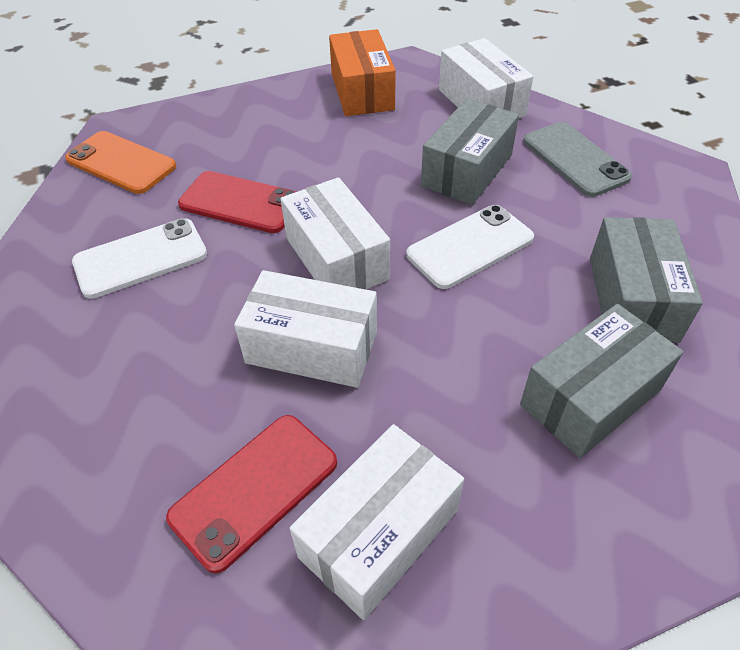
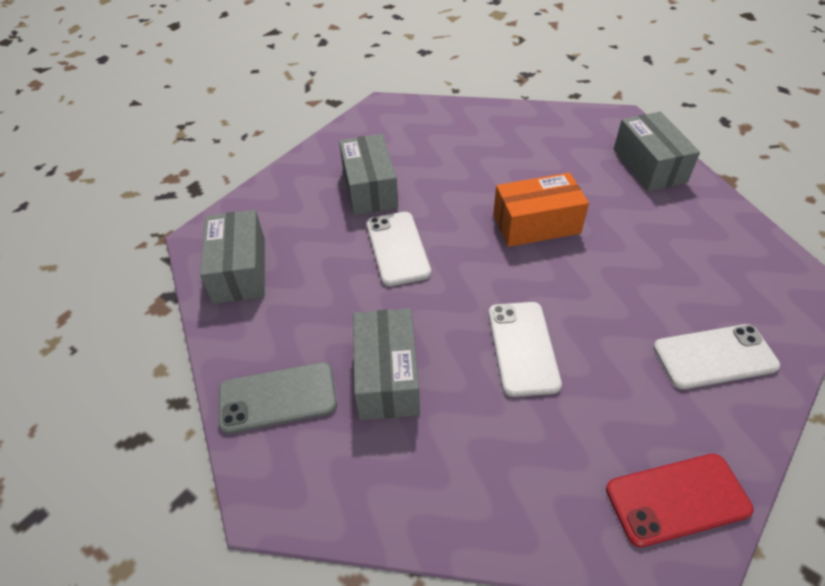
grey box: 3 -> 4
orange phone: 1 -> 0
red phone: 2 -> 1
white box: 4 -> 0
white phone: 2 -> 3

